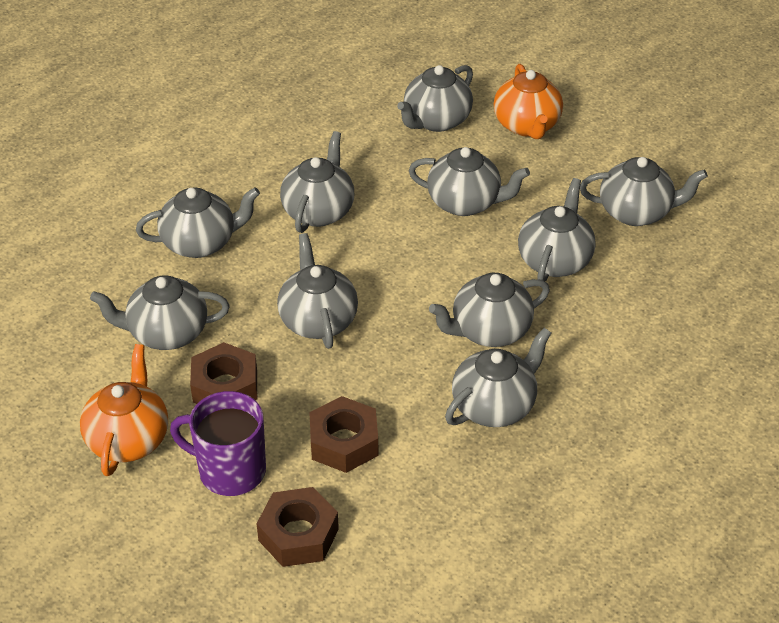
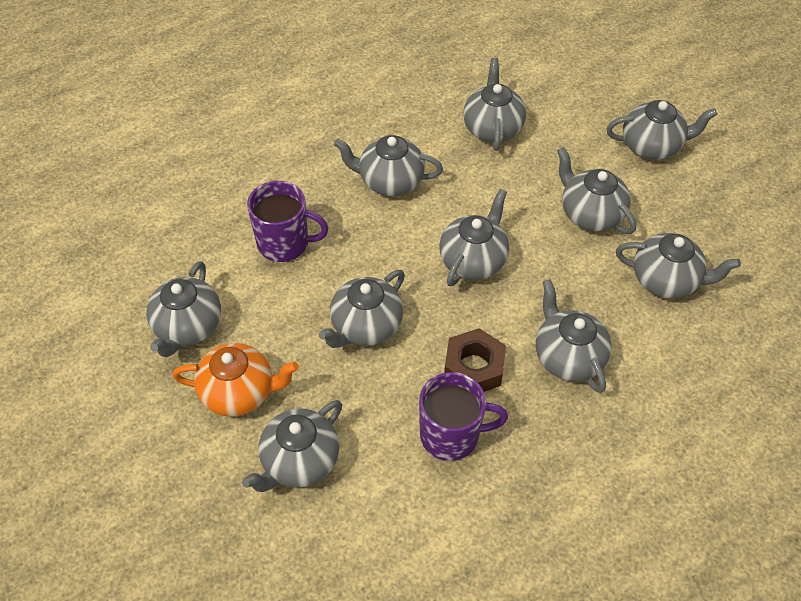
brown nut: 3 -> 1
orange teapot: 2 -> 1
purple mug: 1 -> 2

